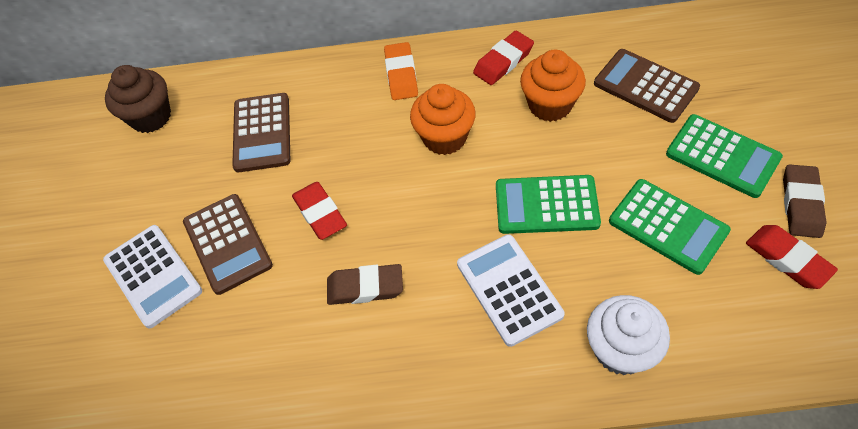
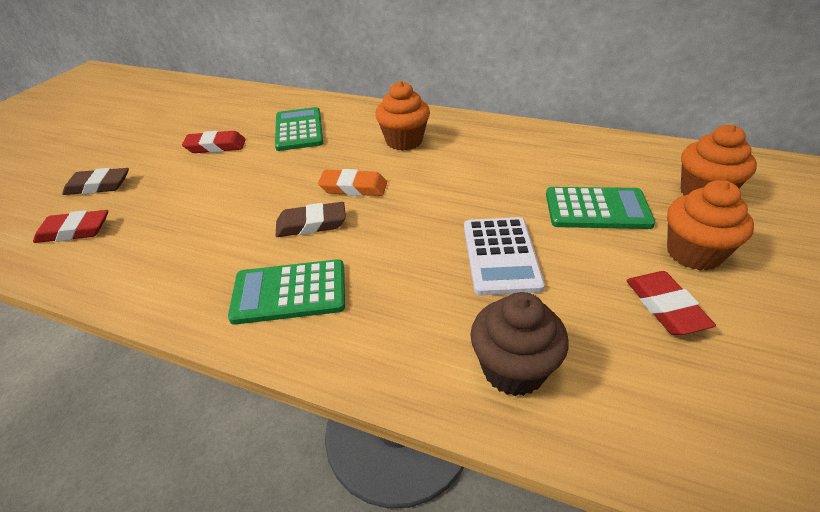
brown calculator: 3 -> 0
orange cupcake: 2 -> 3
white calculator: 2 -> 1
white cupcake: 1 -> 0

